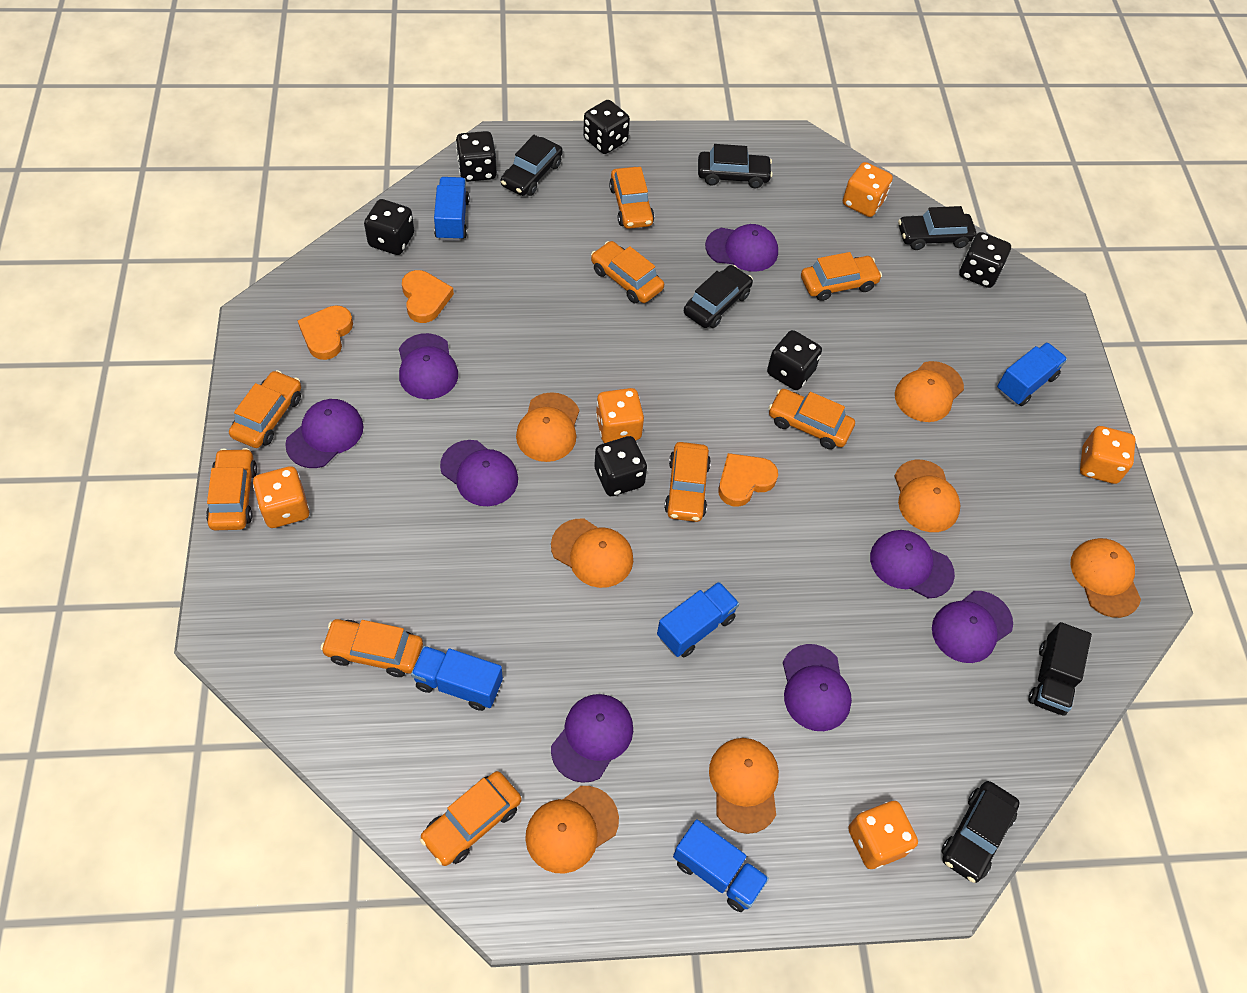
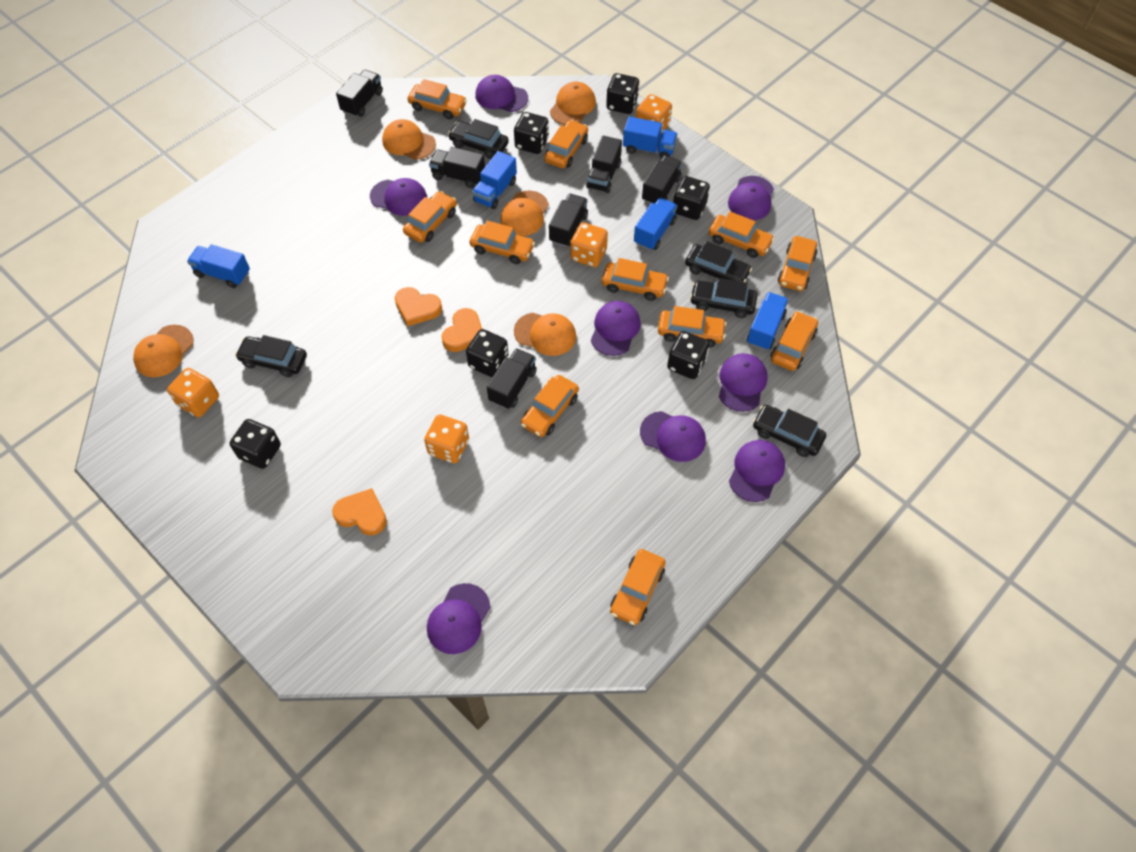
black truck: 1 -> 6
orange cap: 7 -> 5
orange car: 9 -> 11
orange dice: 5 -> 4

